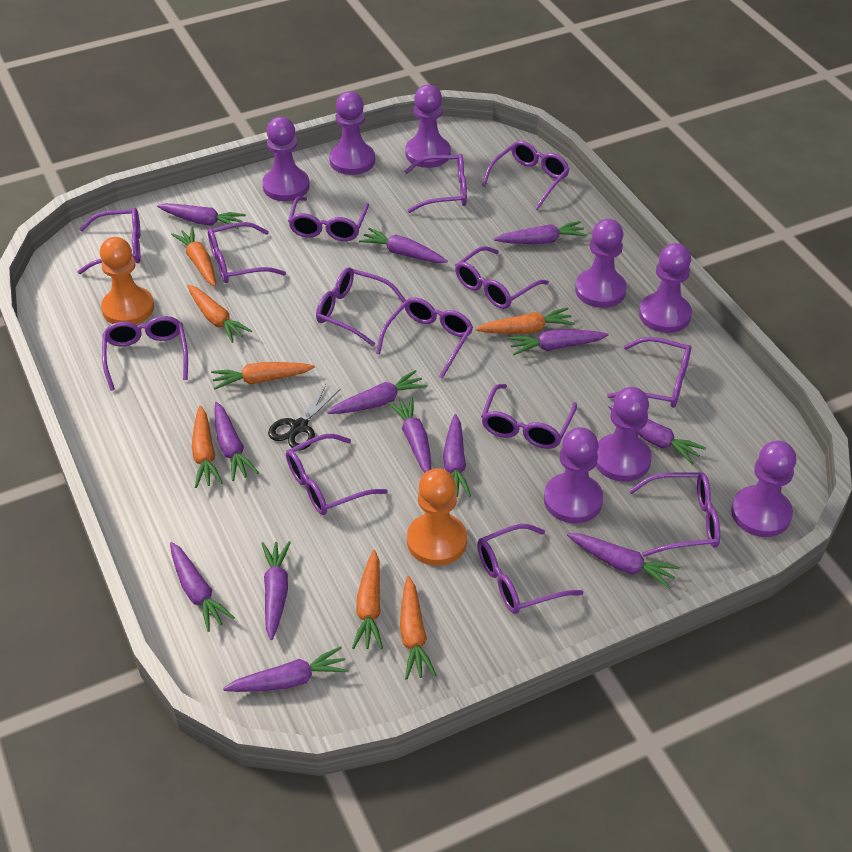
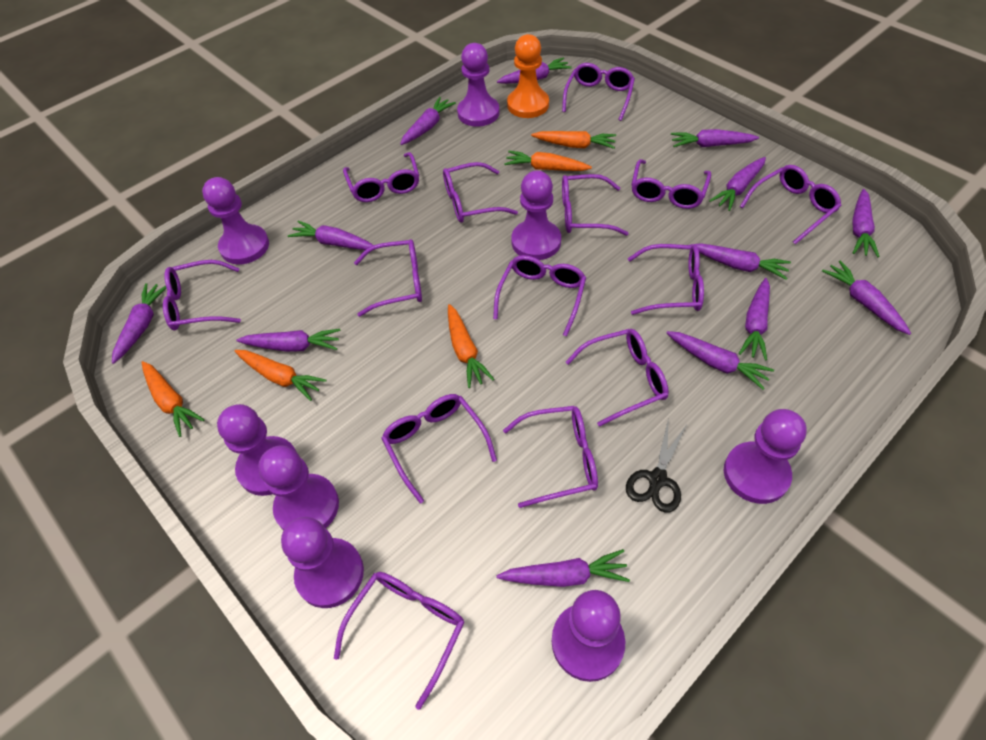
orange carrot: 7 -> 5
orange pawn: 2 -> 1

